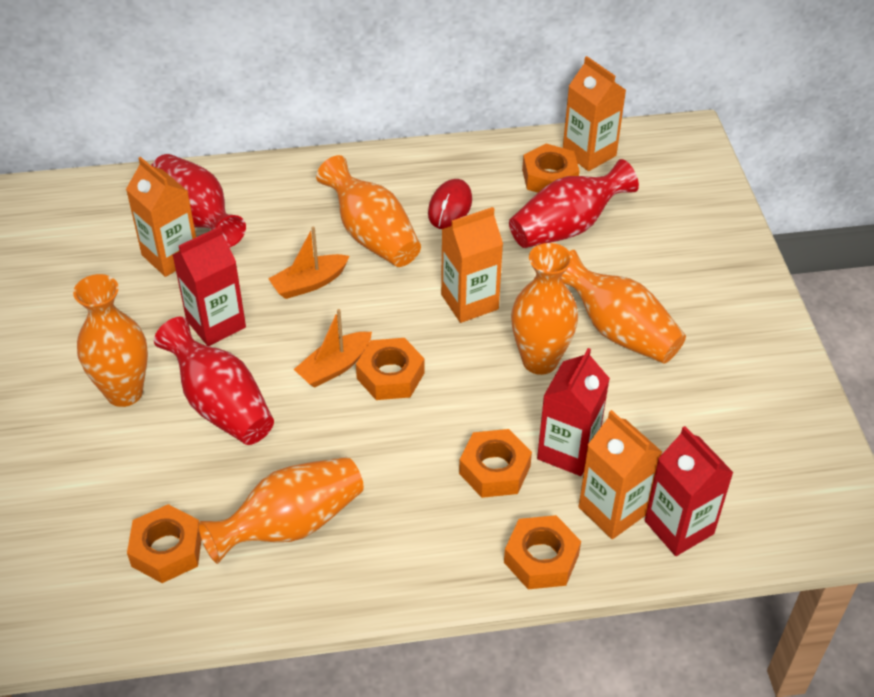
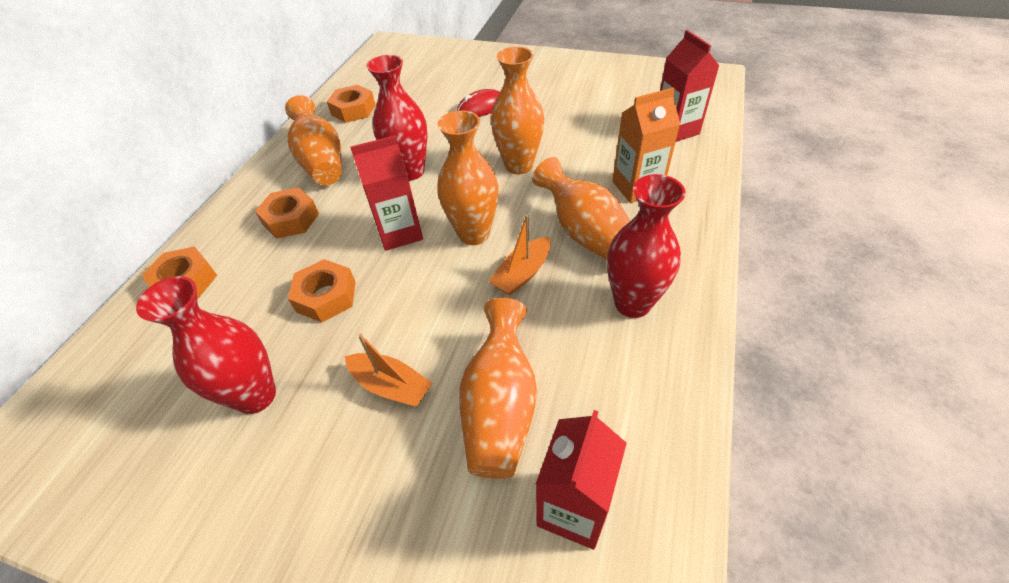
orange carton: 4 -> 1
orange nut: 5 -> 4

